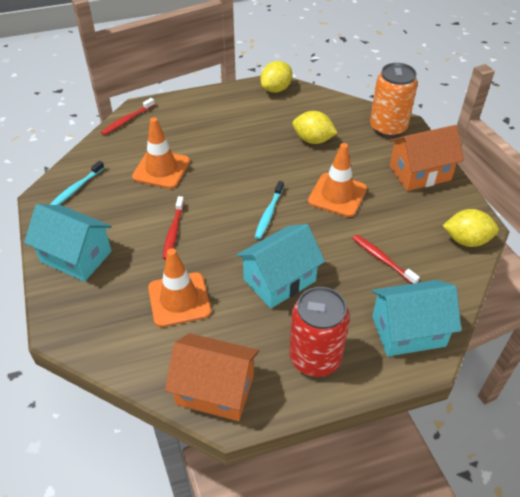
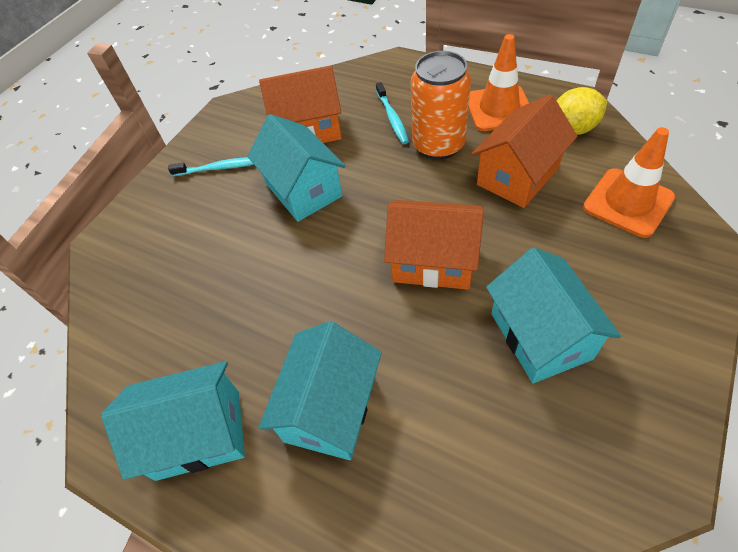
orange house: 2 -> 3
orange traffic cone: 3 -> 2
red can: 1 -> 0
red toothbrush: 3 -> 0
turquoise house: 3 -> 4
yellow lemon: 3 -> 1

